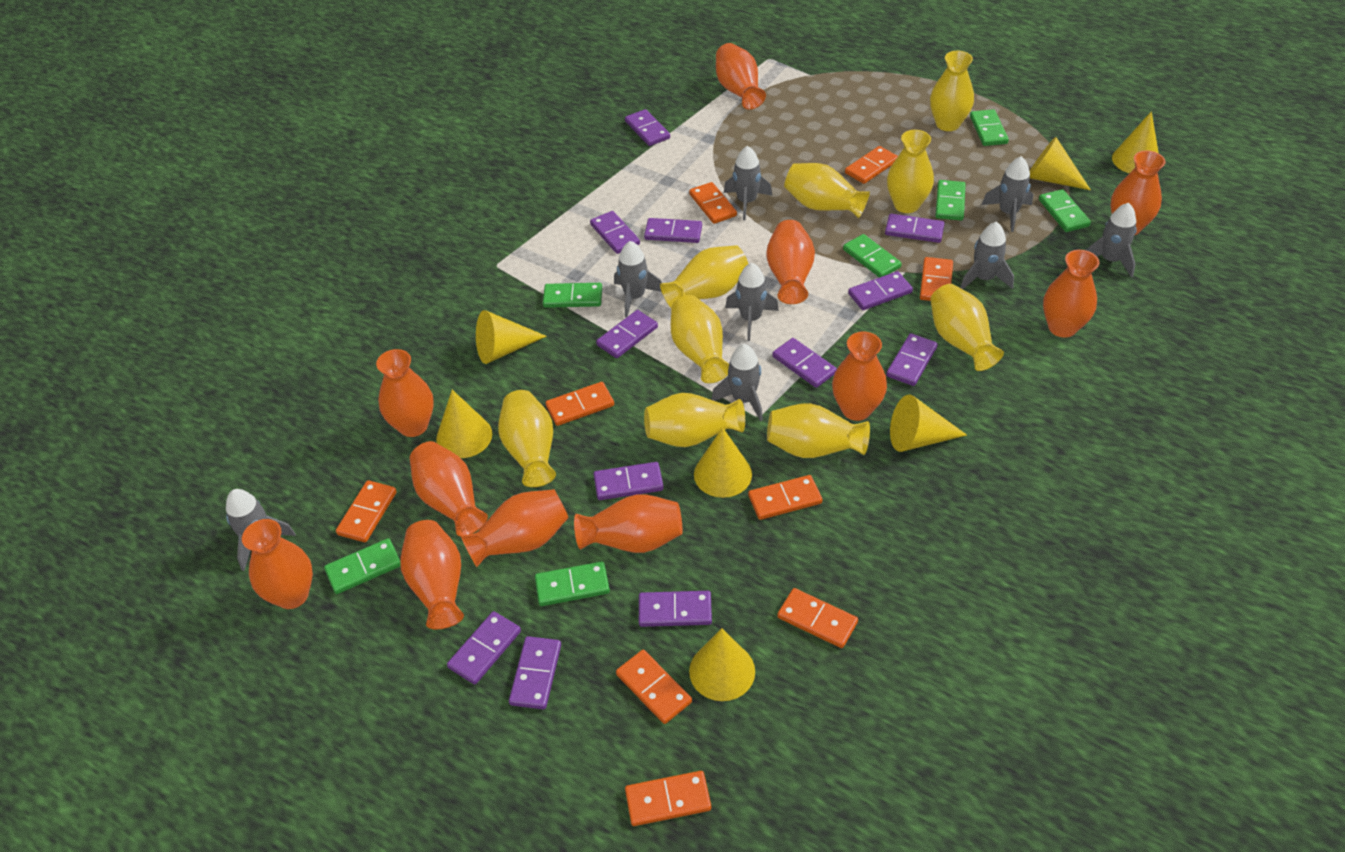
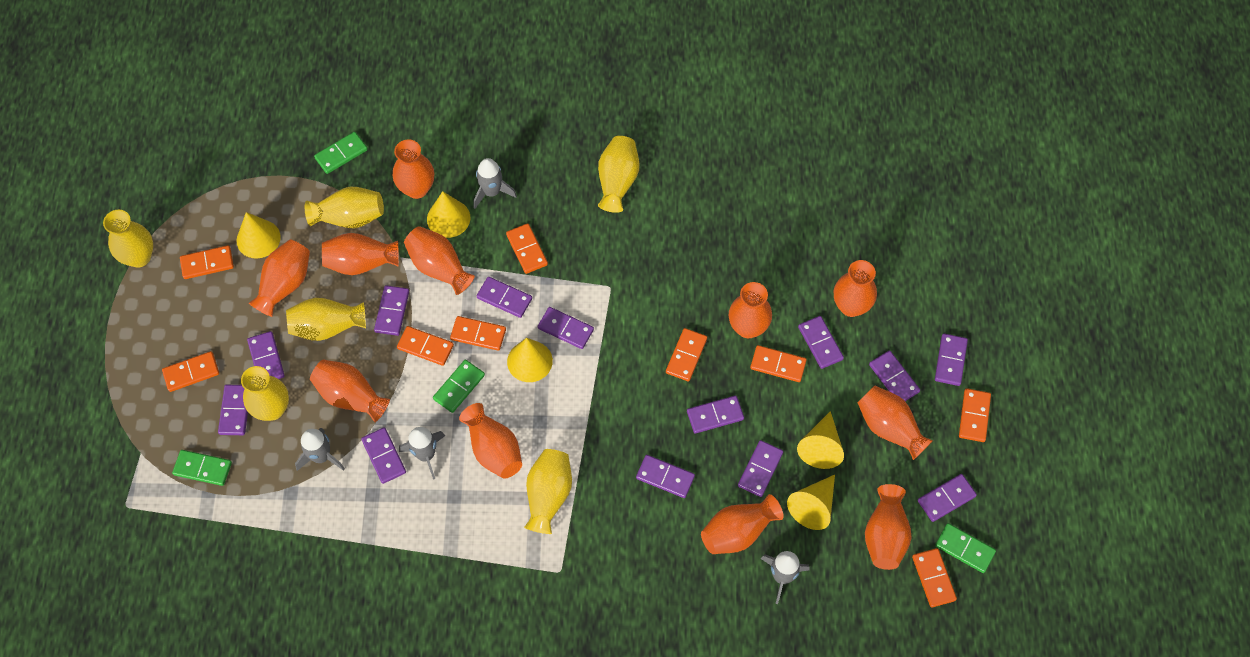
green domino: 7 -> 4
grey rocket: 8 -> 4
purple domino: 12 -> 13
yellow cone: 7 -> 5
yellow vase: 9 -> 6

